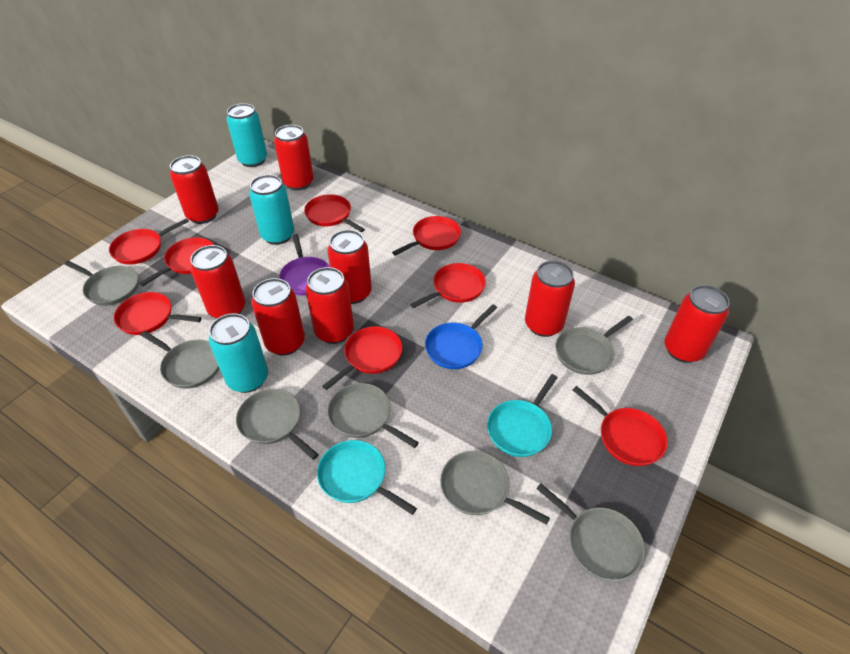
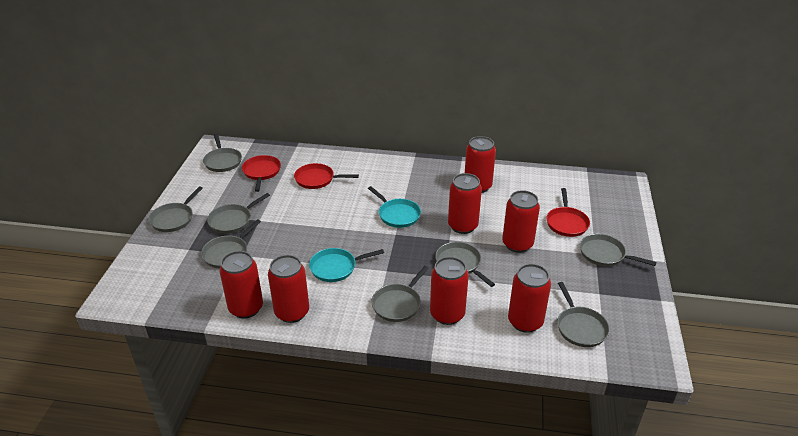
blue pan: 1 -> 0
grey pan: 7 -> 8
purple pan: 1 -> 0
red can: 8 -> 7
red pan: 8 -> 3
turquoise can: 3 -> 0

